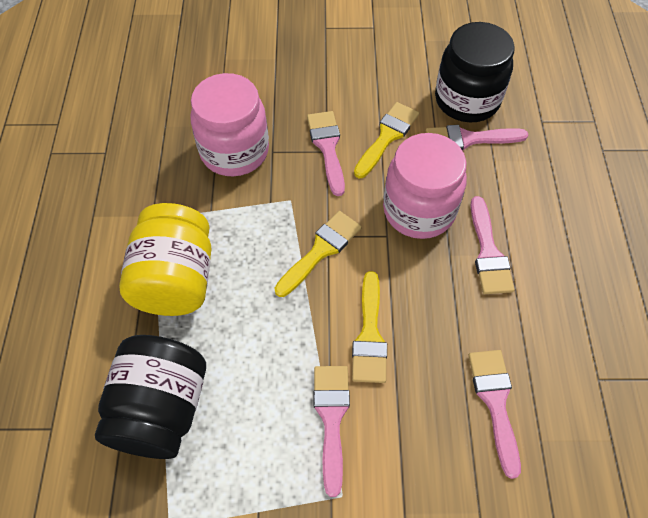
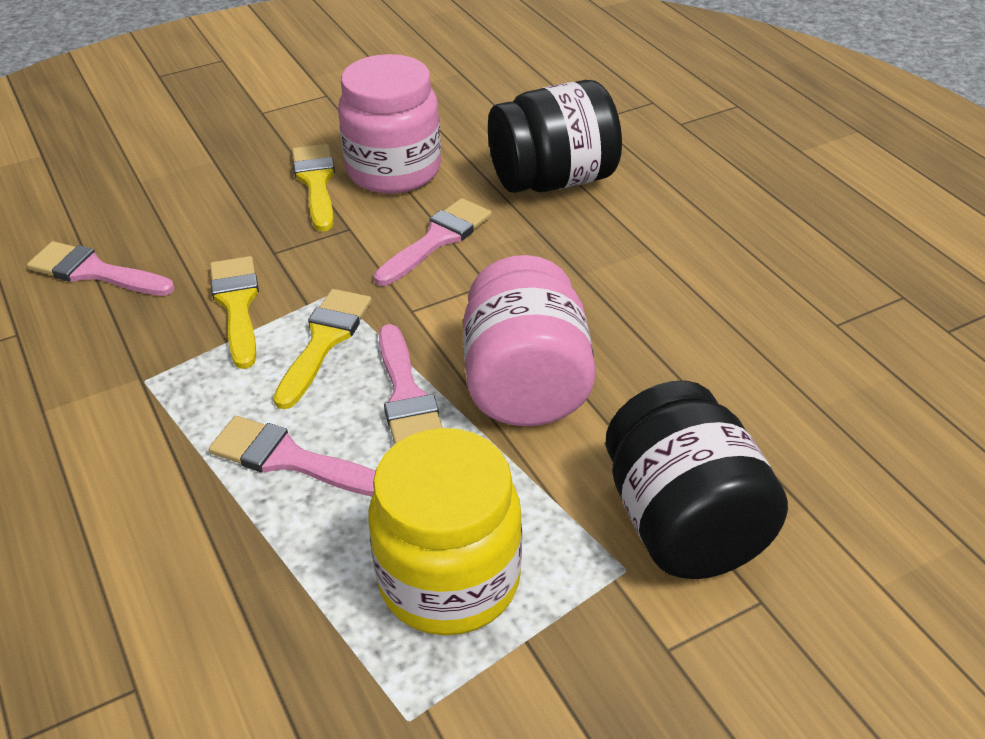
pink brush: 5 -> 4

